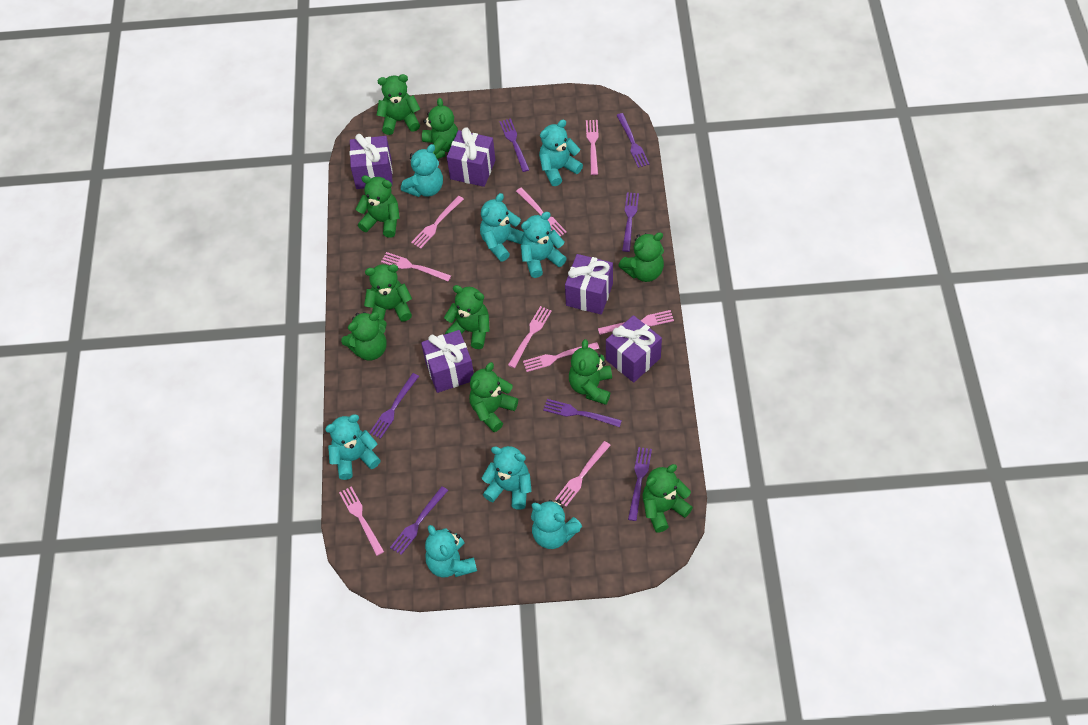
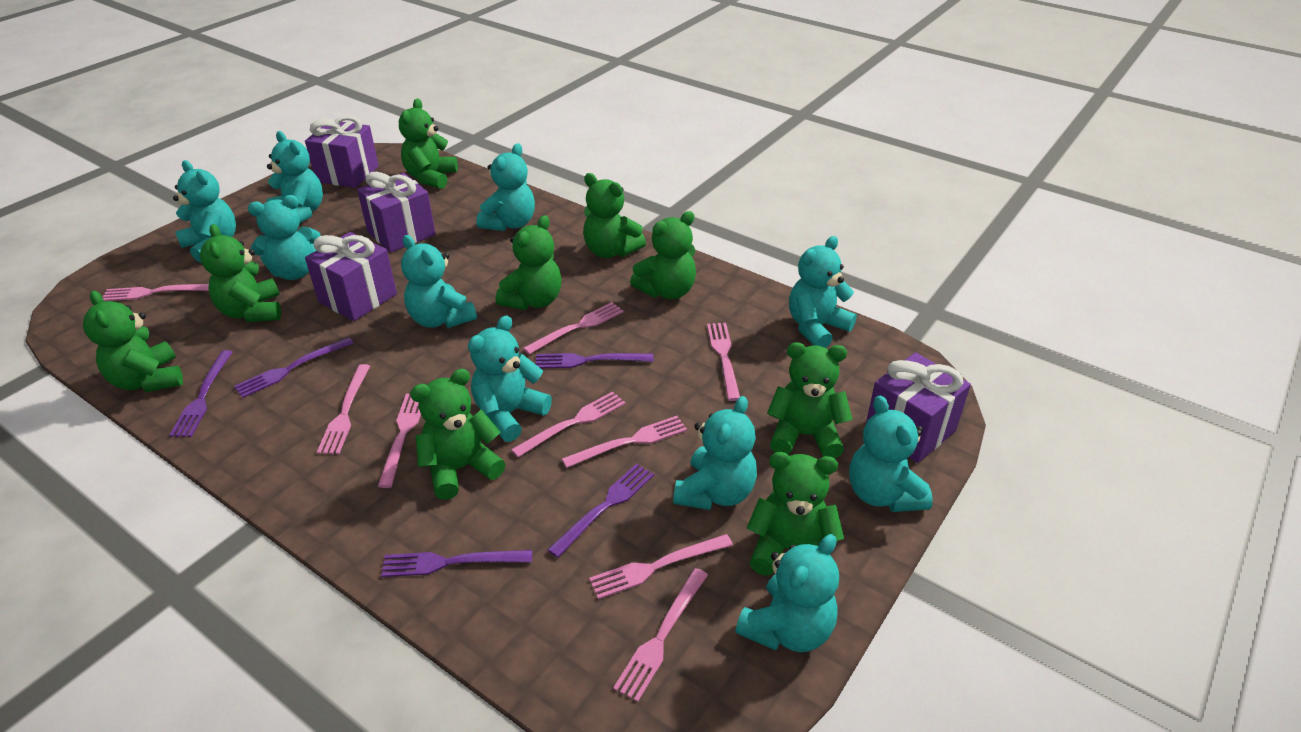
green teddy bear: 10 -> 9
purple fork: 7 -> 5
purple gift: 5 -> 4
turquoise teddy bear: 8 -> 10

